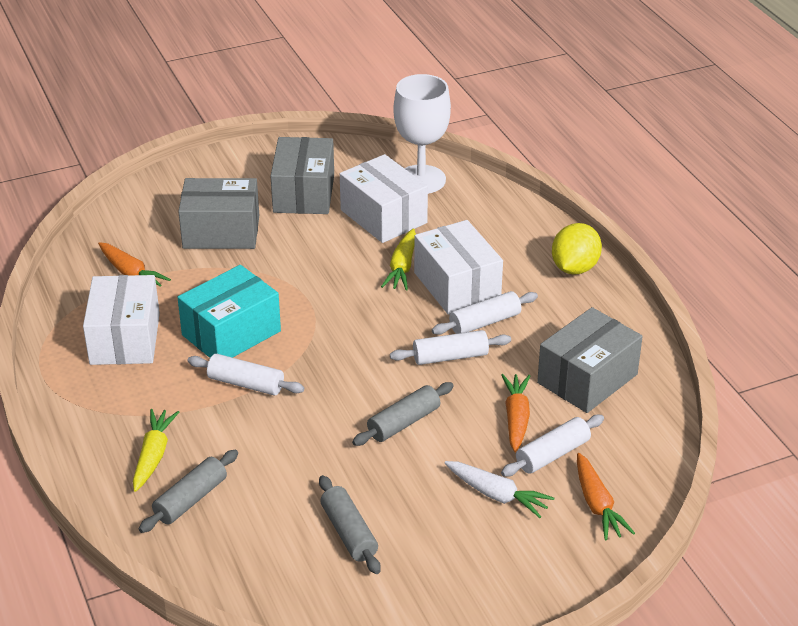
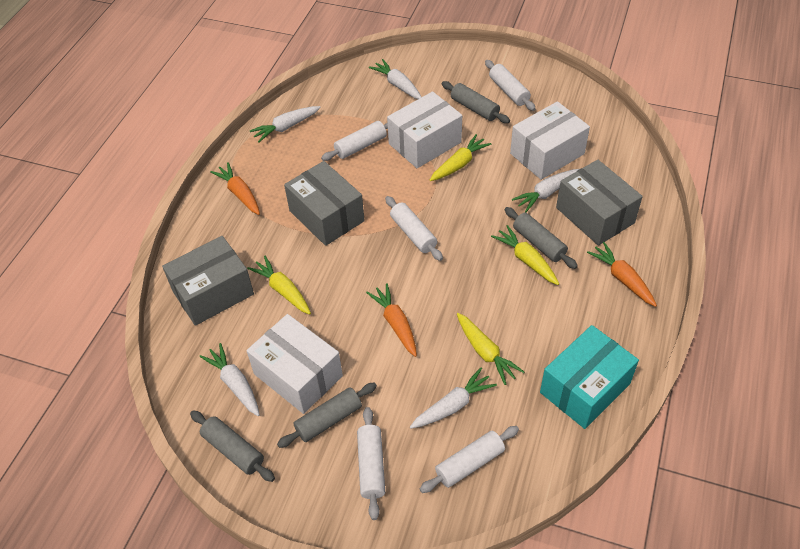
grey rolling pin: 3 -> 4
white carrot: 1 -> 5
white goblet: 1 -> 0
white rolling pin: 4 -> 5
yellow carrot: 2 -> 4
yellow lemon: 1 -> 0

